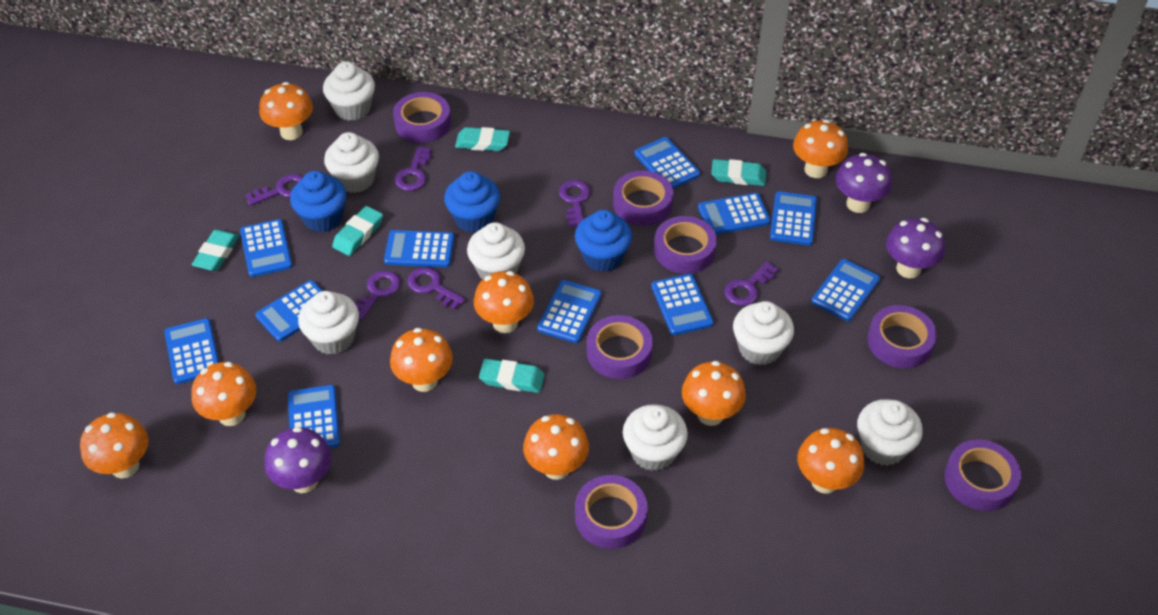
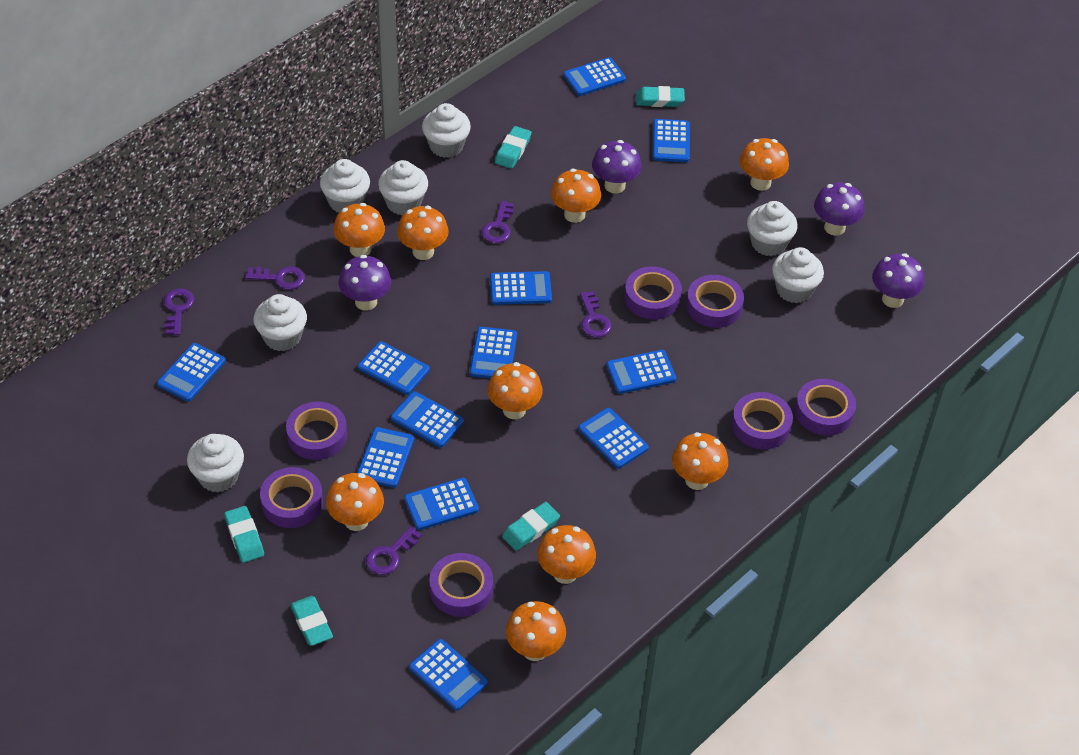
blue calculator: 11 -> 12
blue cupcake: 3 -> 0
purple key: 6 -> 5
purple mushroom: 3 -> 4

